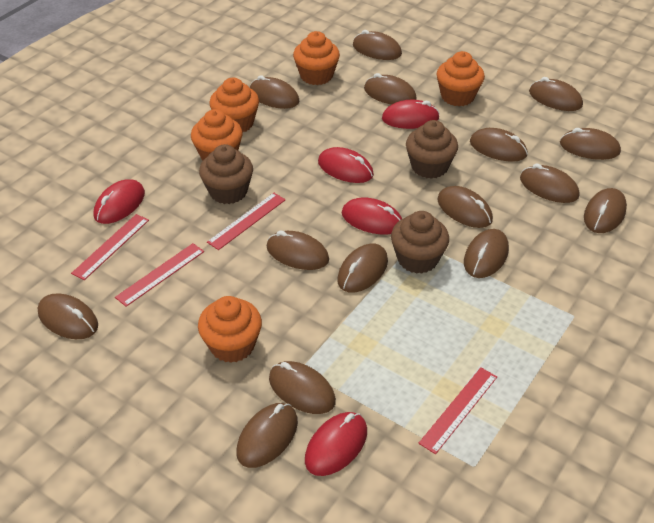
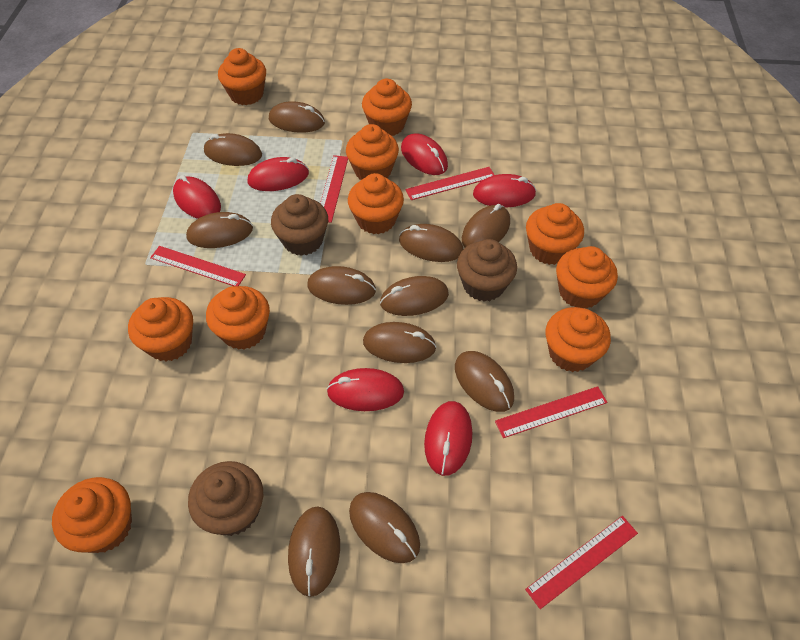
brown mouse: 15 -> 11
orange cupcake: 5 -> 10
red mouse: 5 -> 6
red ruler: 4 -> 5

